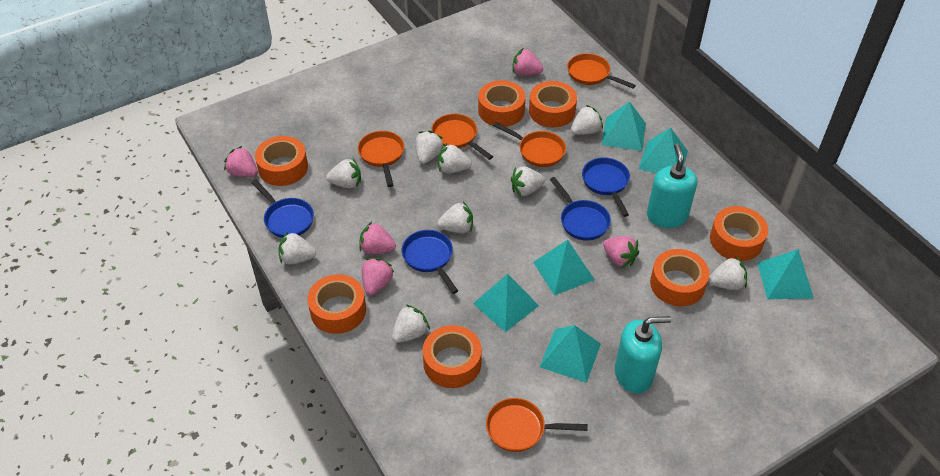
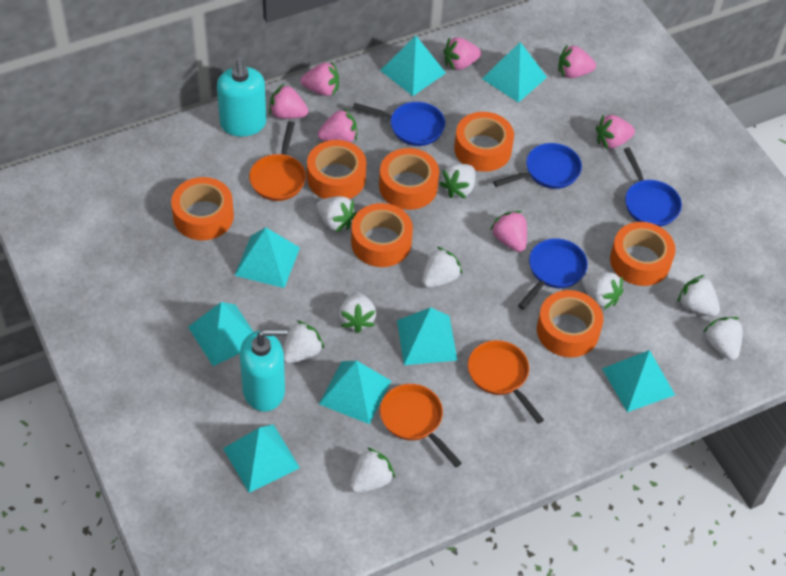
orange pan: 5 -> 3
pink strawberry: 5 -> 7
turquoise pyramid: 6 -> 8

